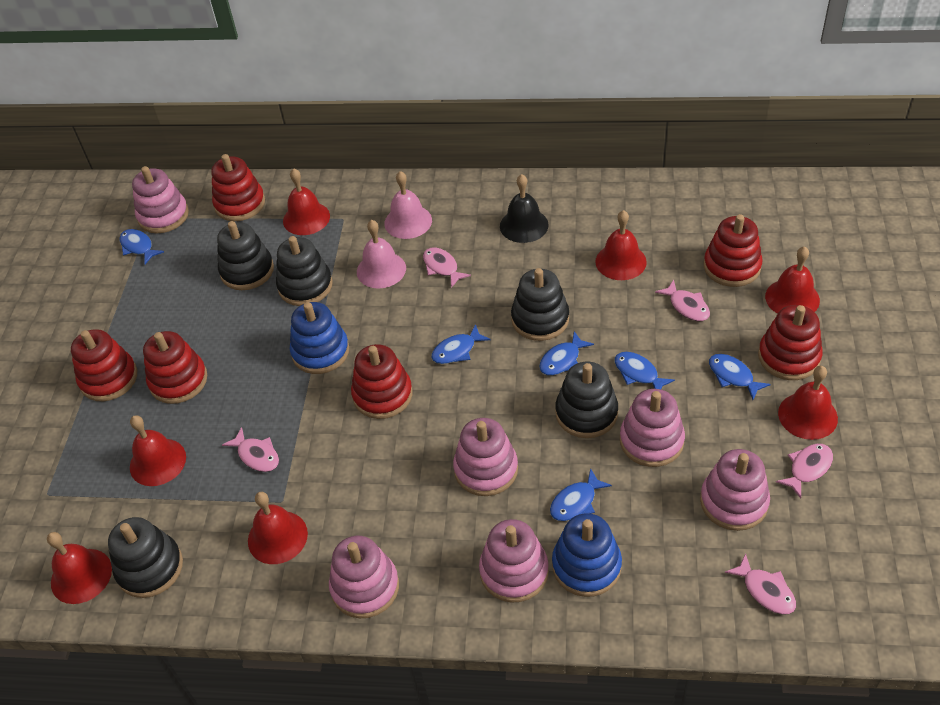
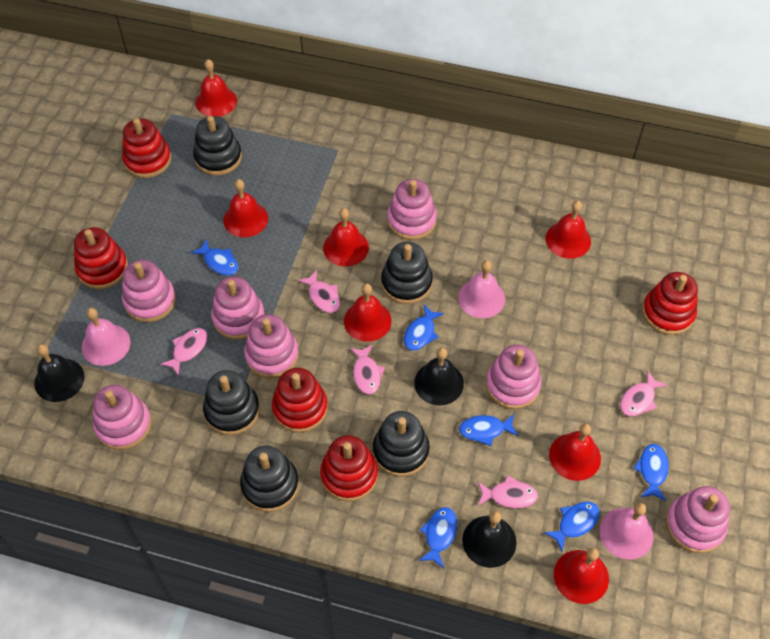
black bell: 1 -> 3
blue stacking toy: 2 -> 0
pink bell: 2 -> 3
pink stacking toy: 6 -> 7
red stacking toy: 6 -> 5

